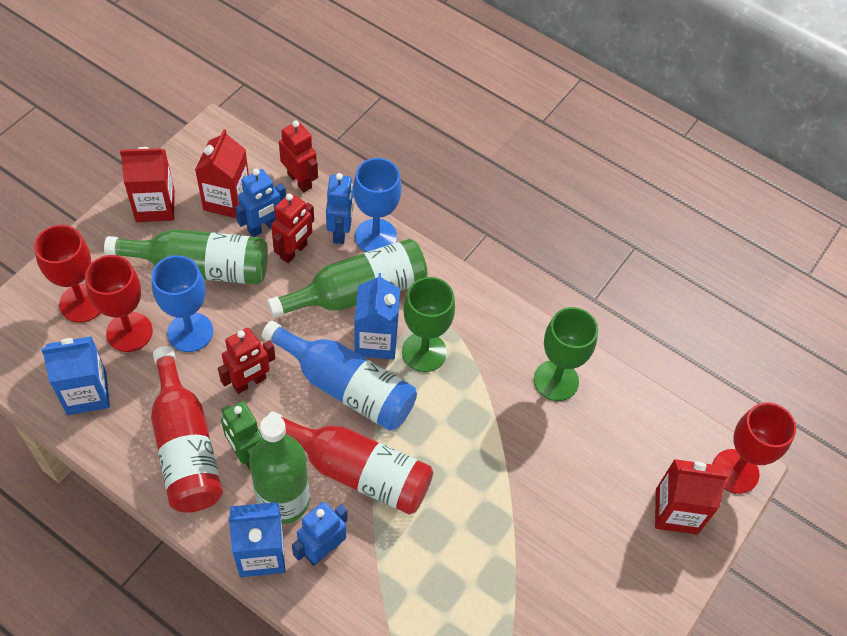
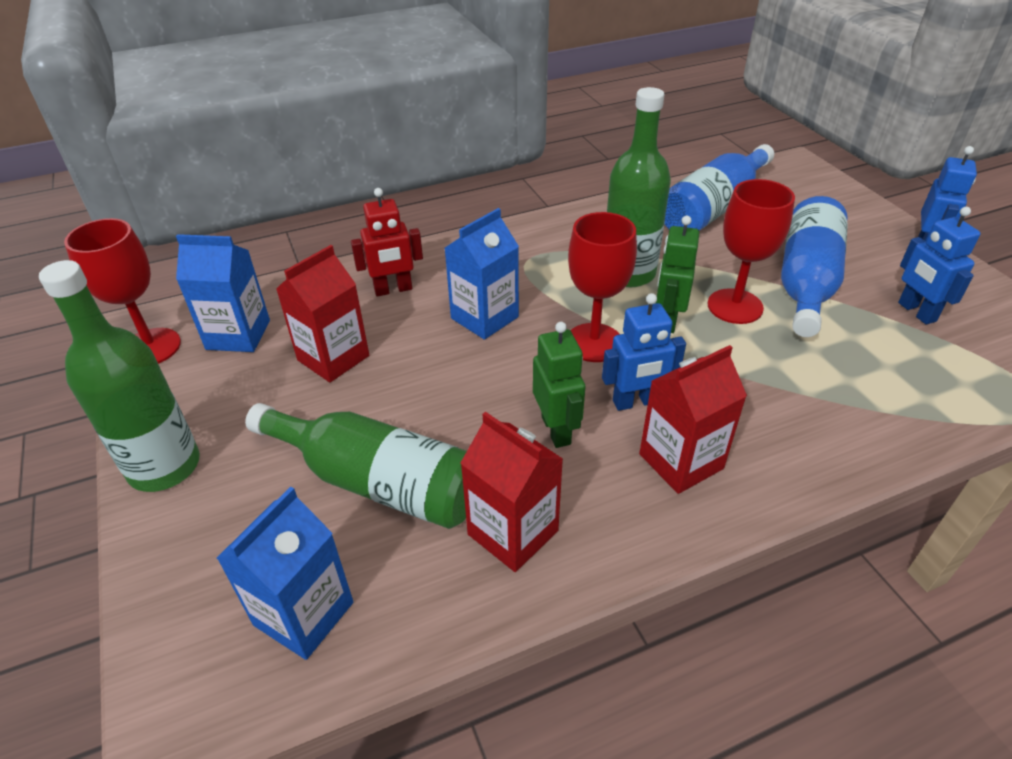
blue bottle: 1 -> 2
blue goblet: 2 -> 0
green goblet: 2 -> 0
green robot: 1 -> 2
red bottle: 2 -> 0
red robot: 3 -> 1

